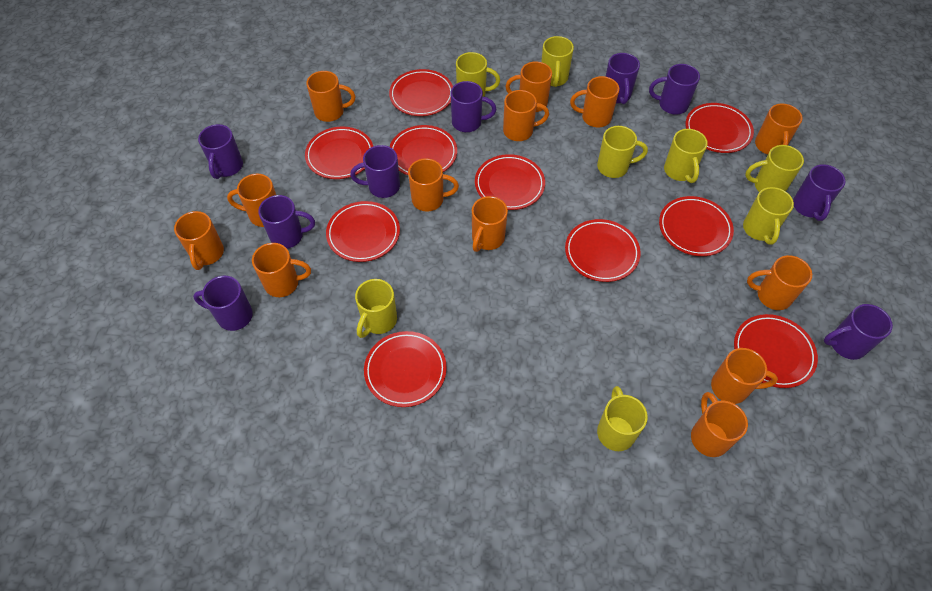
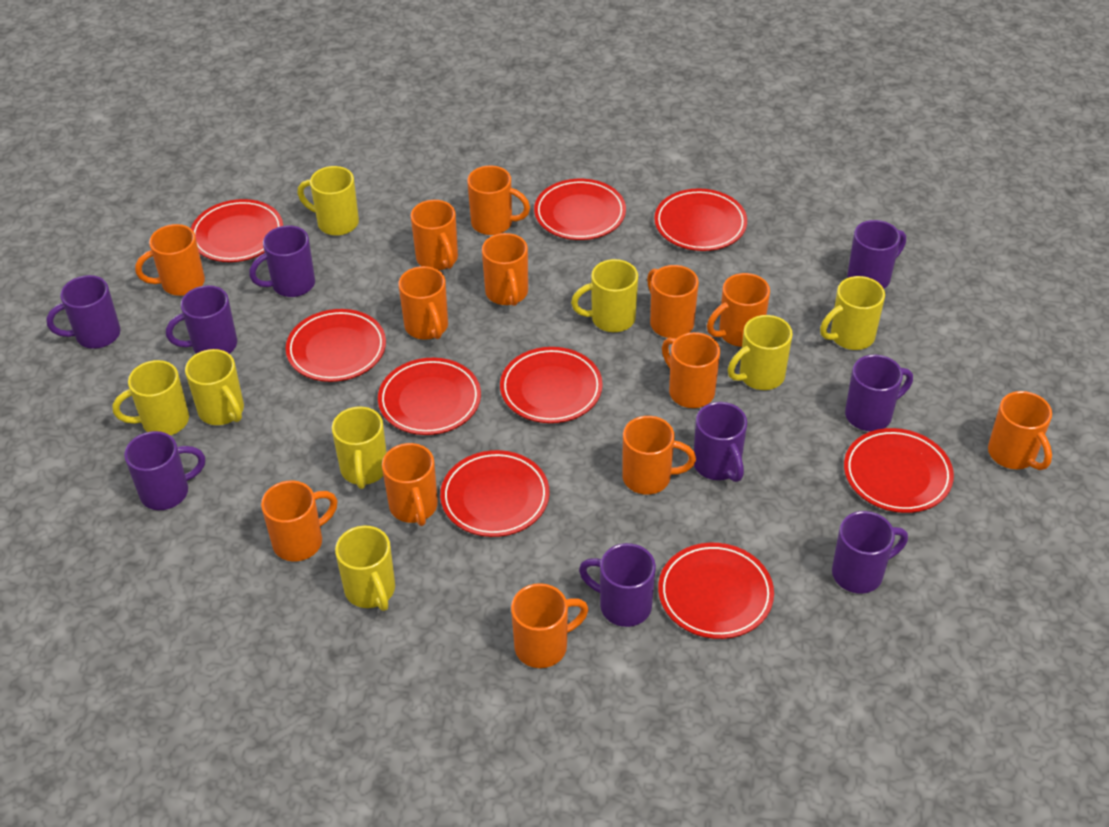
red plate: 10 -> 9

